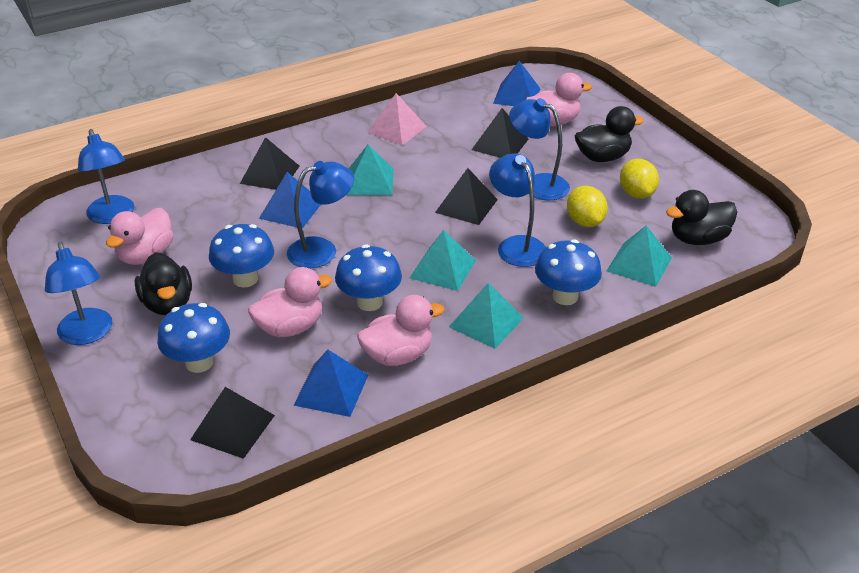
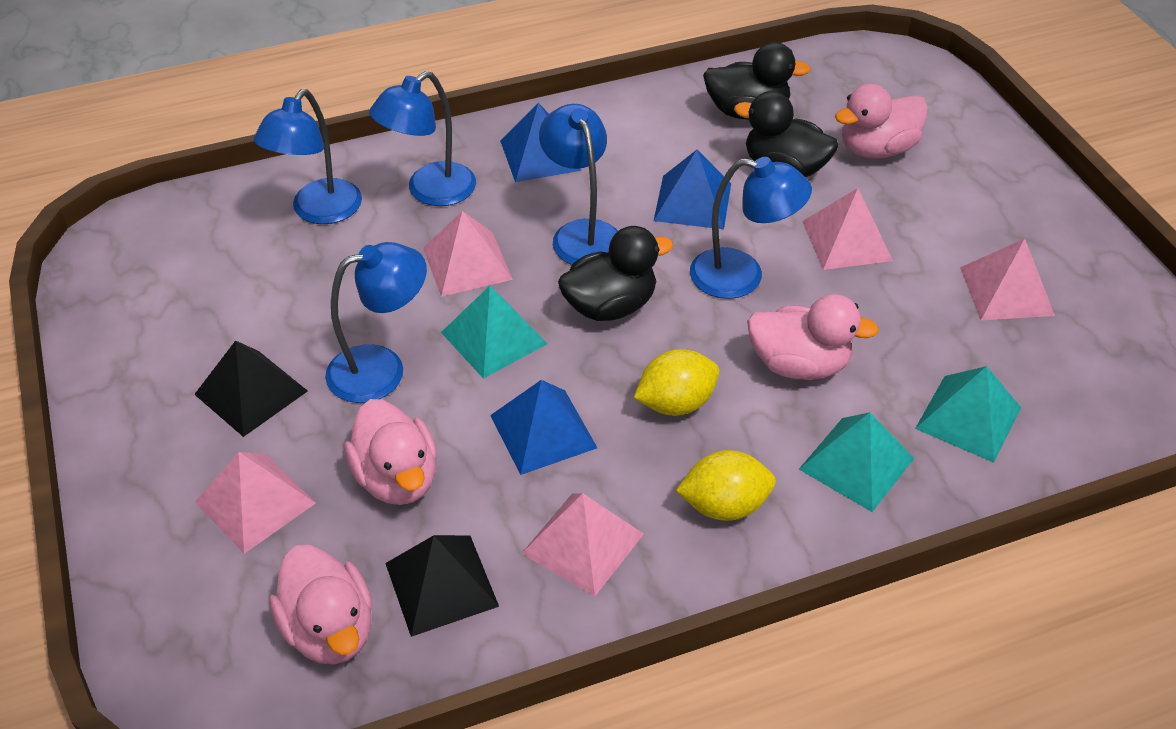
black pyramid: 4 -> 2
blue mushroom: 4 -> 0
pink pyramid: 1 -> 5
turquoise pyramid: 4 -> 3

